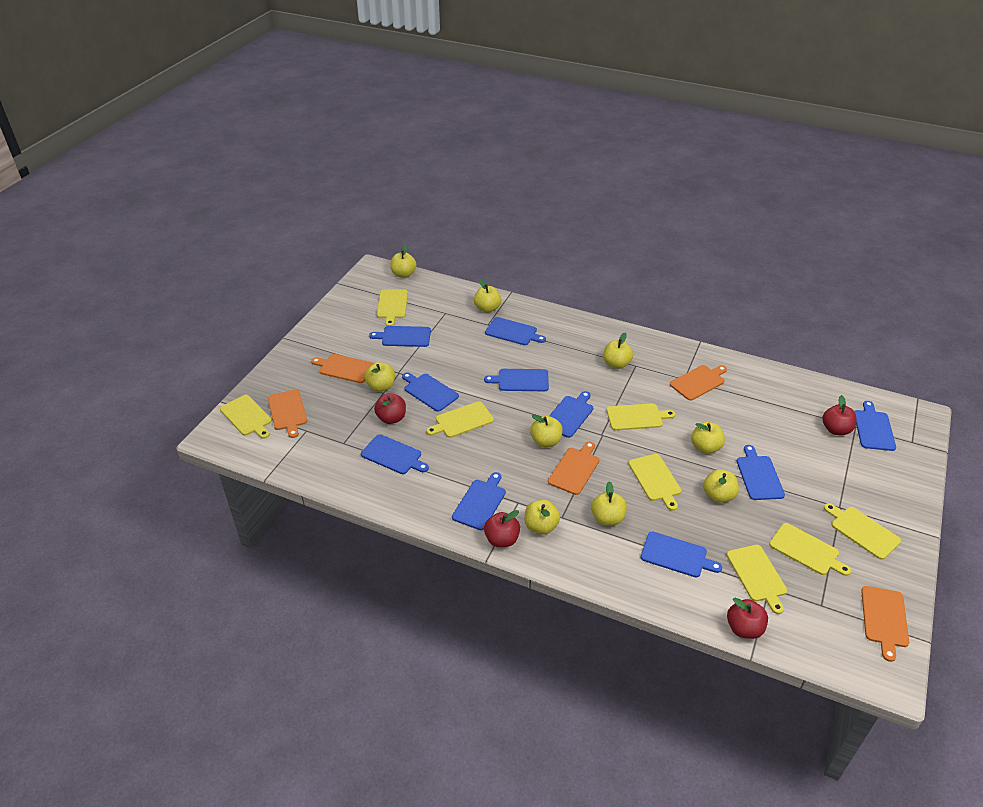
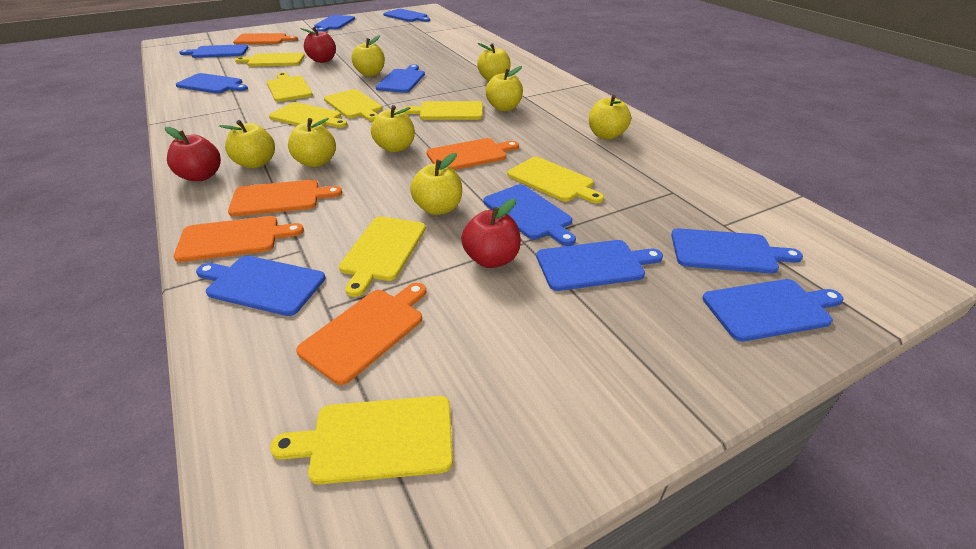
red apple: 4 -> 3
yellow apple: 9 -> 8

